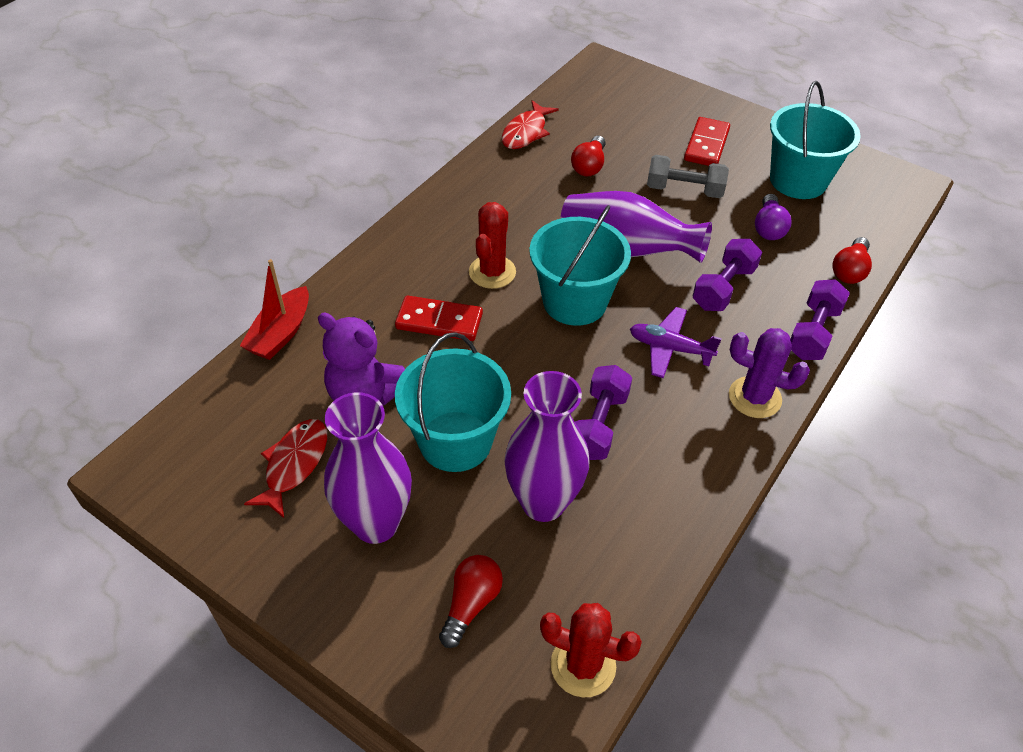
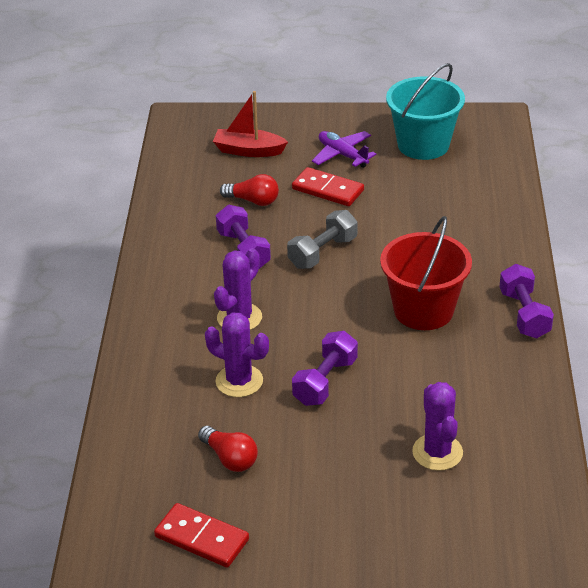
purple cactus: 1 -> 3
purple light bulb: 1 -> 0
purple teddy bear: 1 -> 0
purple vase: 3 -> 0
red bucket: 0 -> 1
red cactus: 2 -> 0
red fish: 2 -> 0
red light bulb: 3 -> 2
turquoise bucket: 3 -> 1

